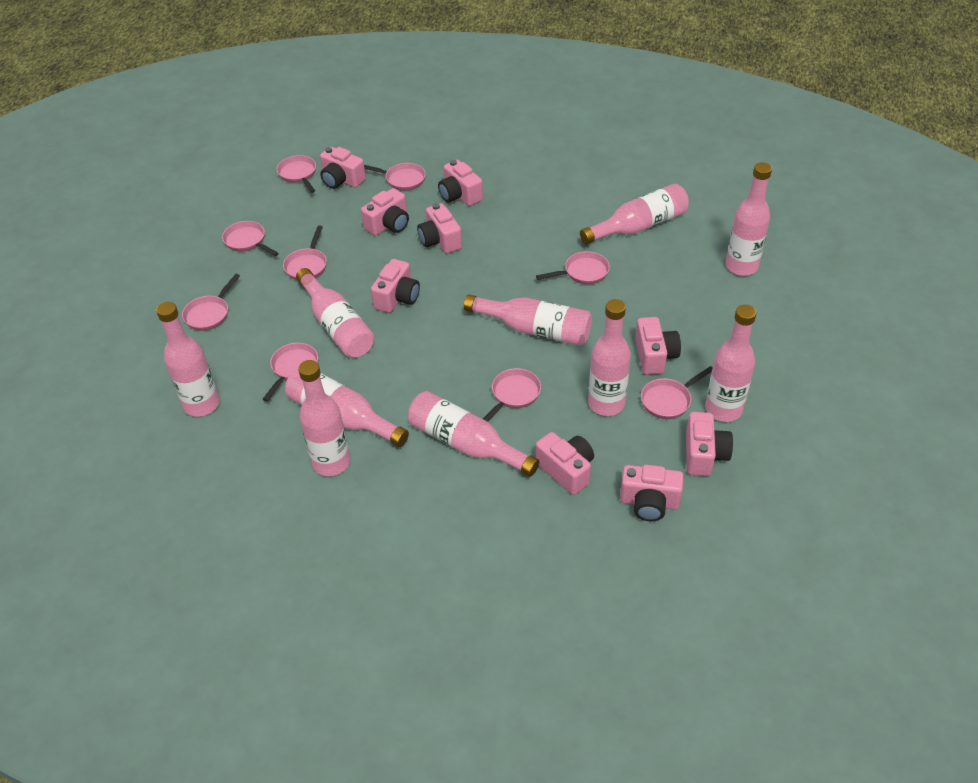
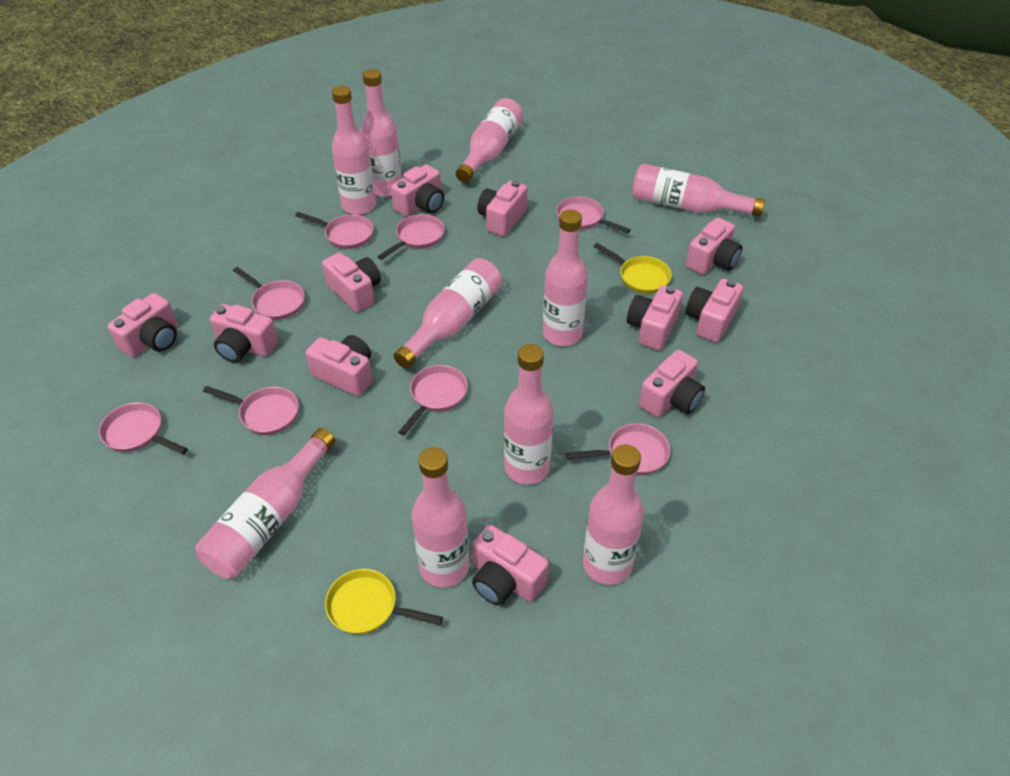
pink camera: 9 -> 11
pink pan: 9 -> 8
yellow pan: 0 -> 2

